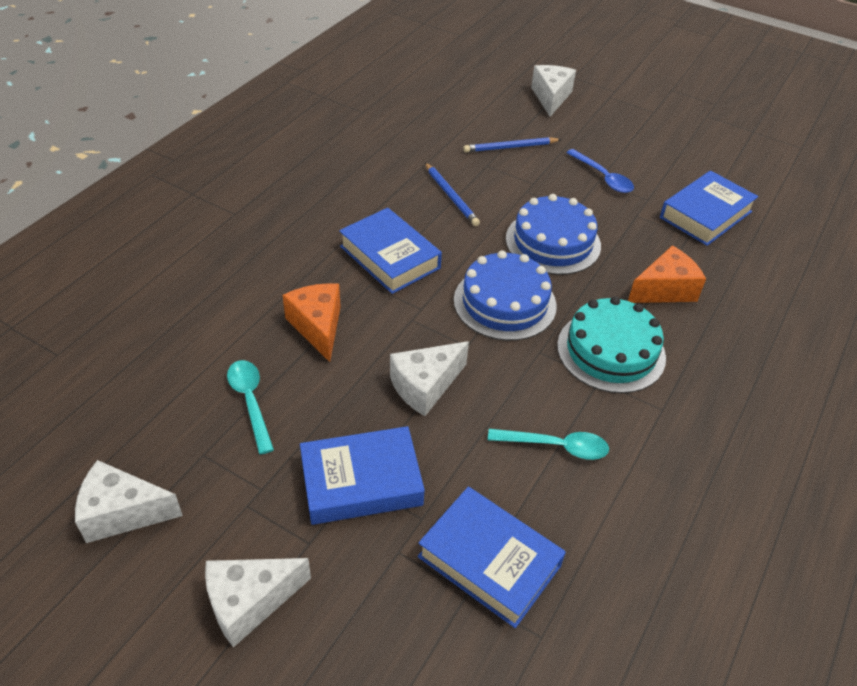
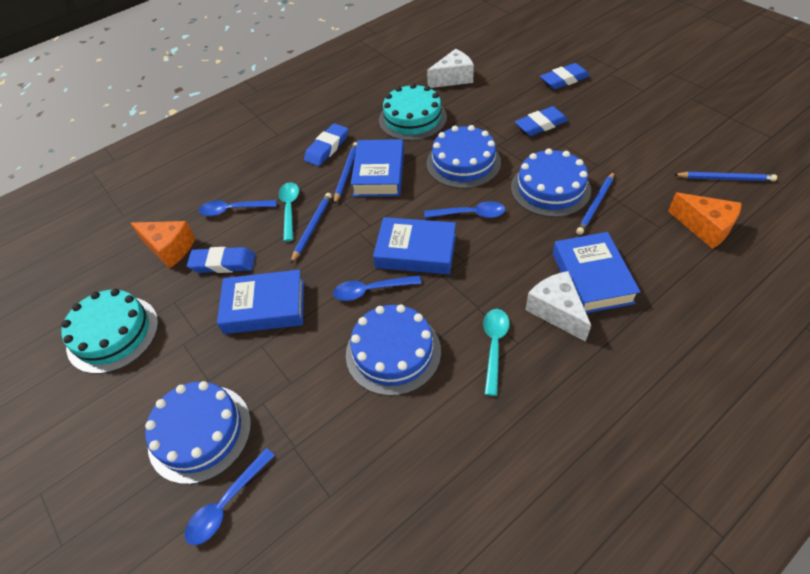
blue cake: 2 -> 4
blue eraser: 0 -> 4
blue pencil: 2 -> 4
blue spoon: 1 -> 4
turquoise cake: 1 -> 2
white cheese: 4 -> 2

